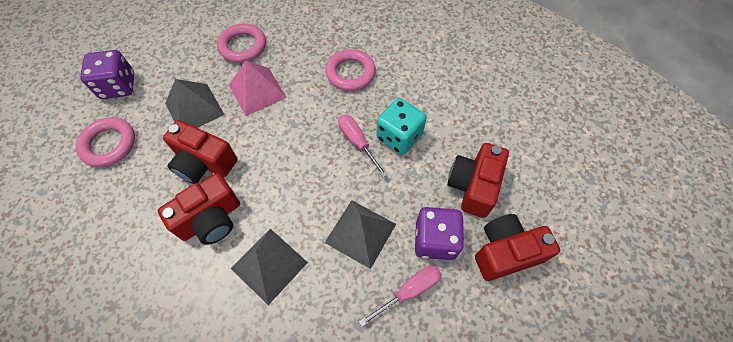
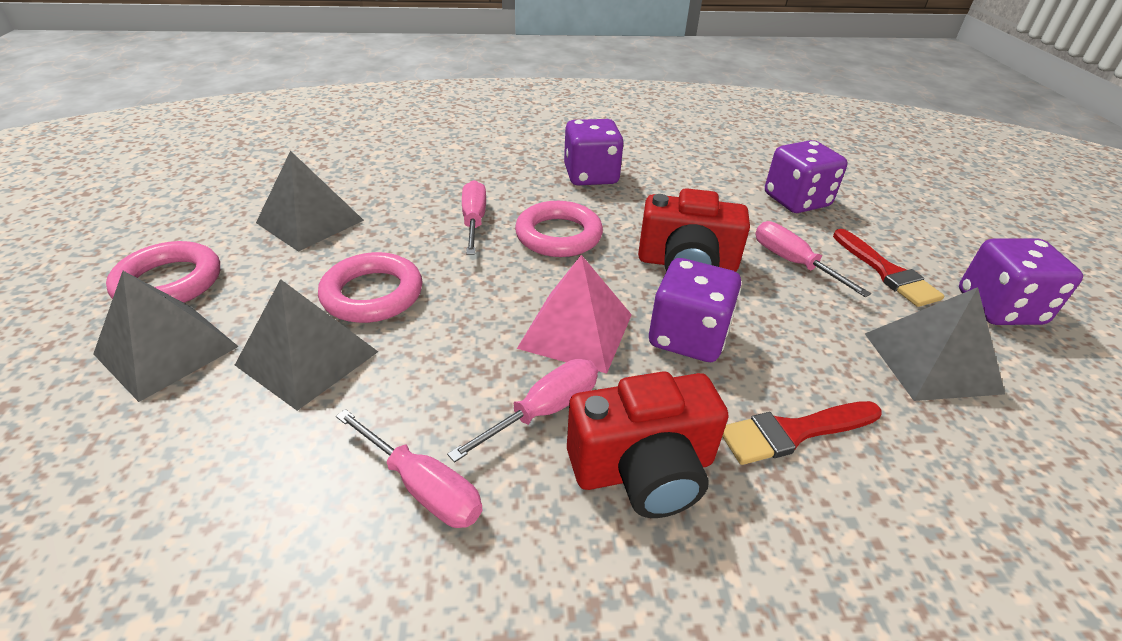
grey pyramid: 3 -> 4
pink screwdriver: 2 -> 4
purple dice: 2 -> 4
red brush: 0 -> 2
red camera: 4 -> 2
turquoise dice: 1 -> 0

